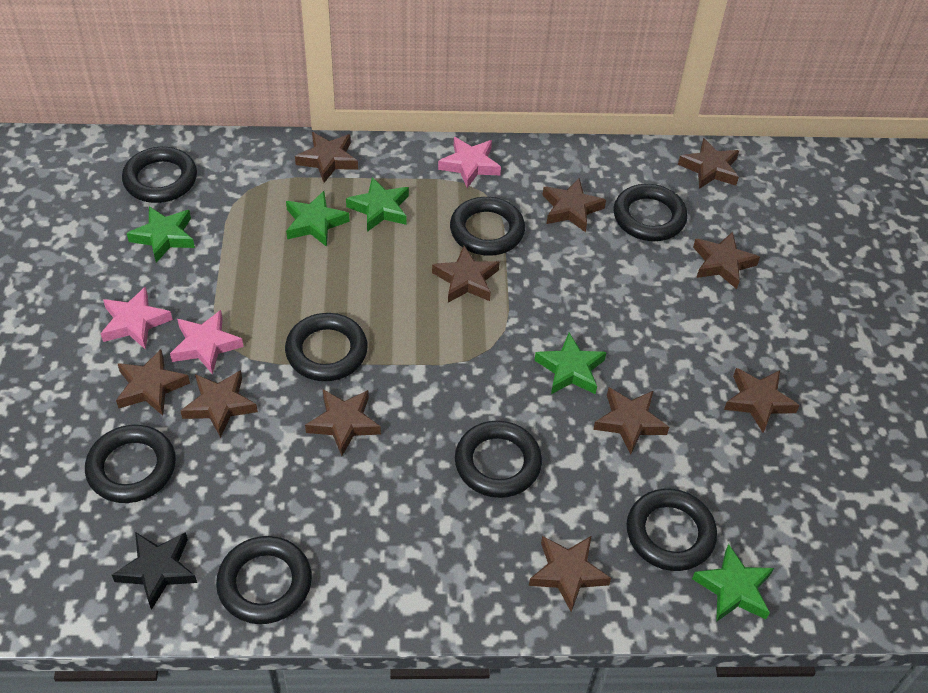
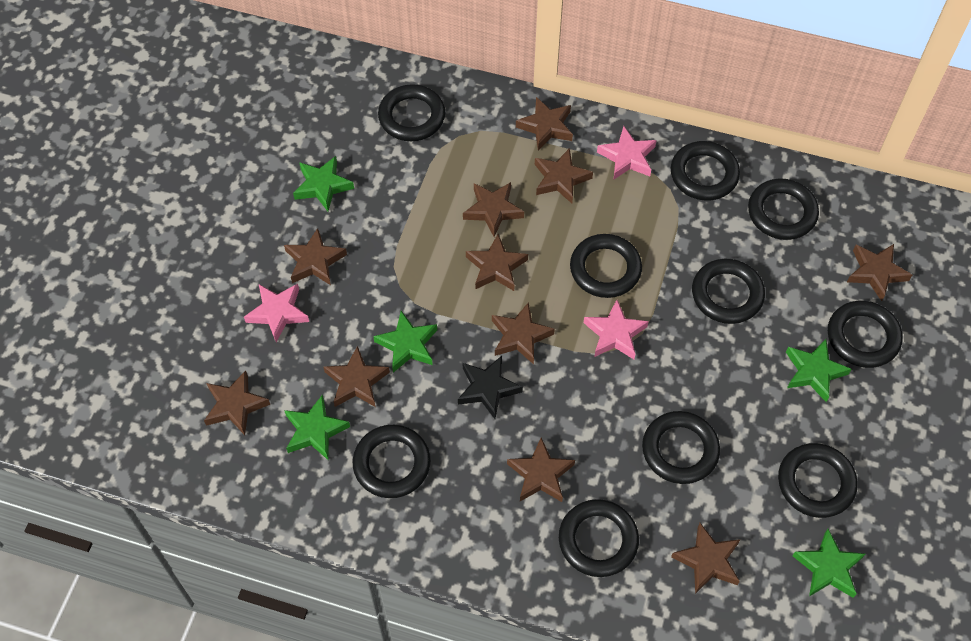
black ring: 8 -> 10

